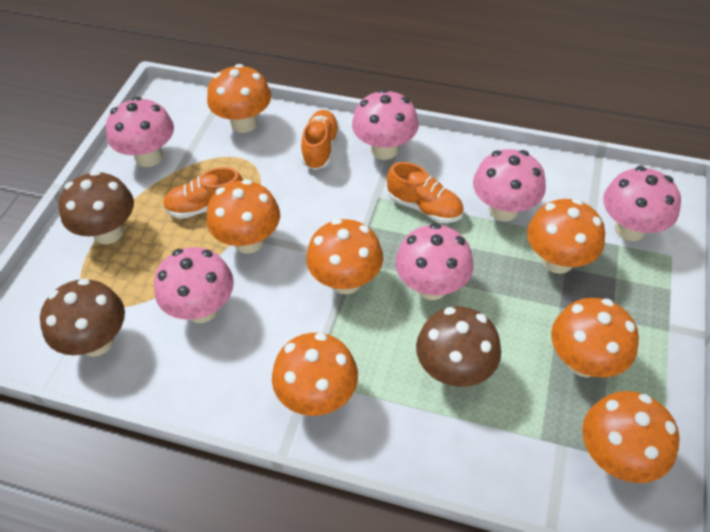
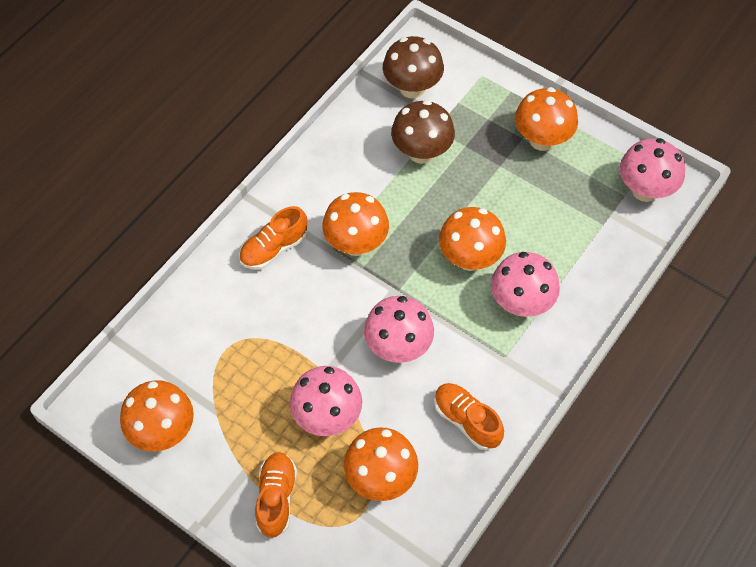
brown mushroom: 3 -> 2
orange mushroom: 7 -> 5
pink mushroom: 6 -> 4

